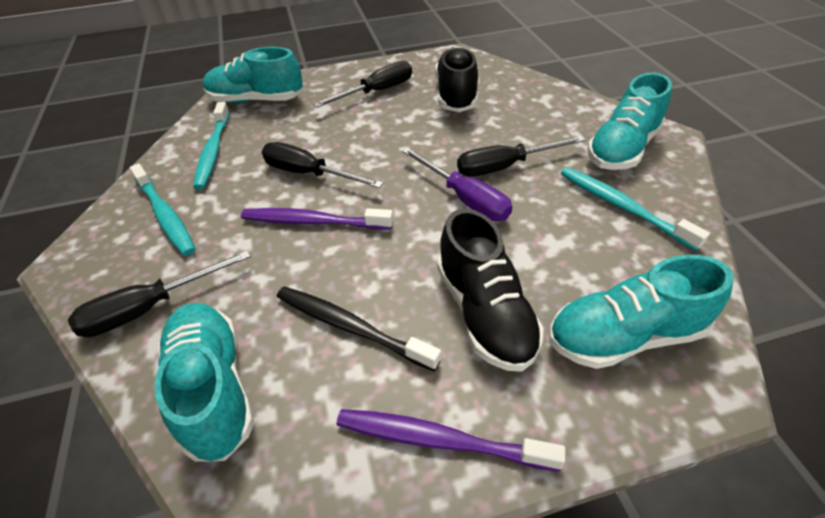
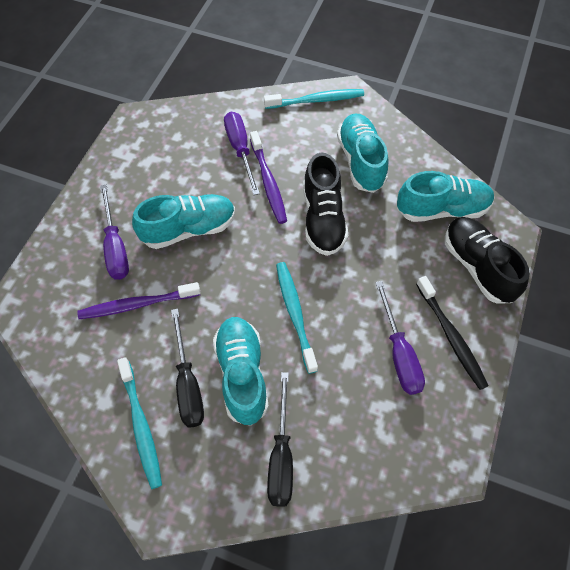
black screwdriver: 4 -> 2
purple screwdriver: 1 -> 3

